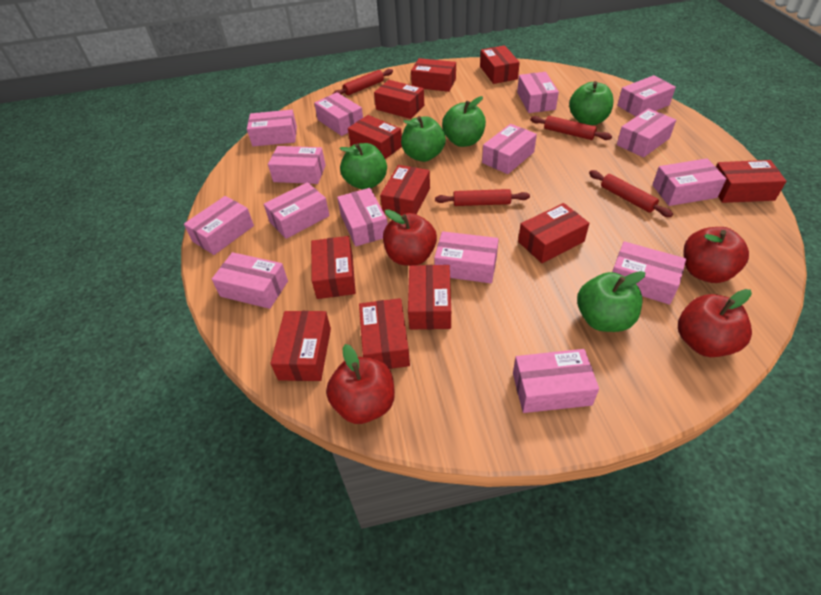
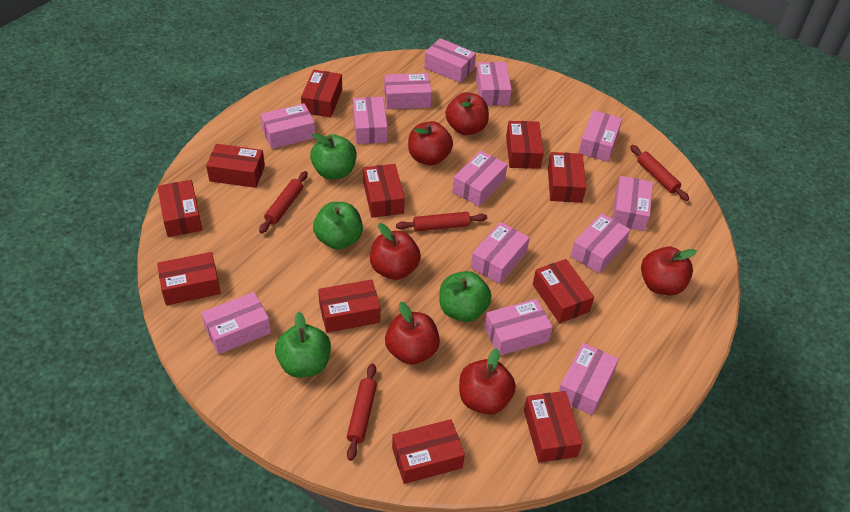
green apple: 5 -> 4
pink box: 15 -> 13
red apple: 4 -> 6

